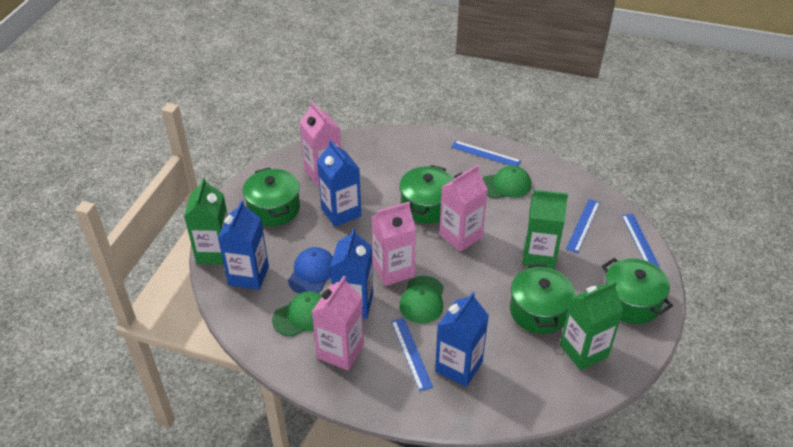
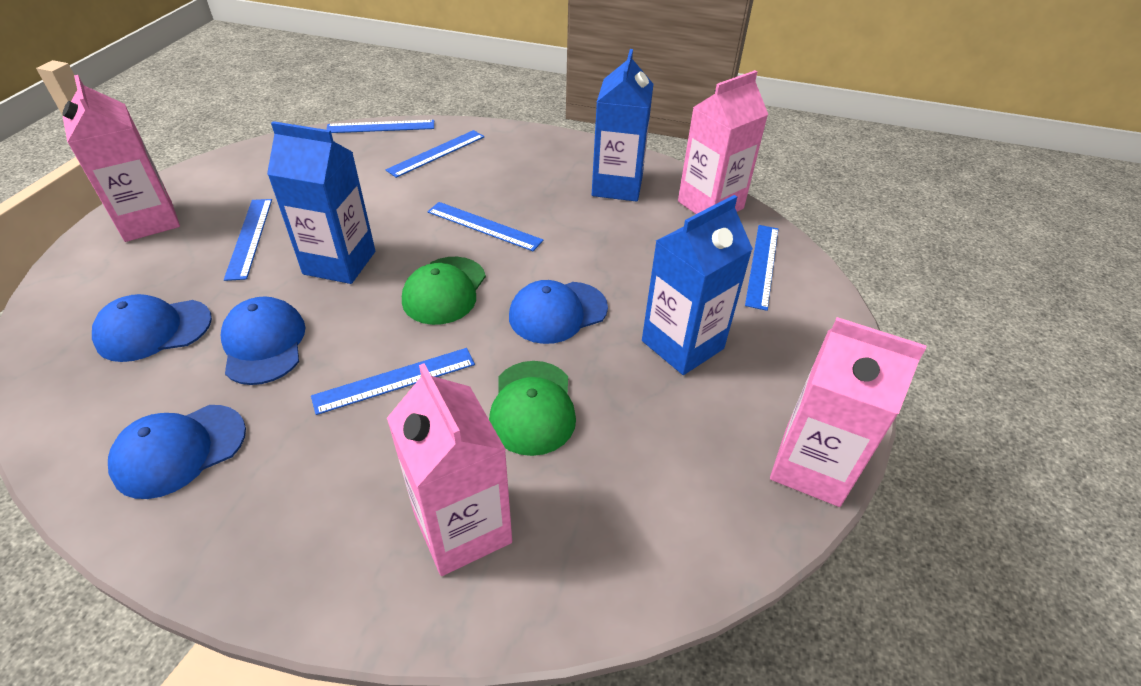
blue cap: 1 -> 4
blue carton: 4 -> 3
blue ruler: 4 -> 6
green cap: 3 -> 2
green carton: 3 -> 0
green pot: 4 -> 0

